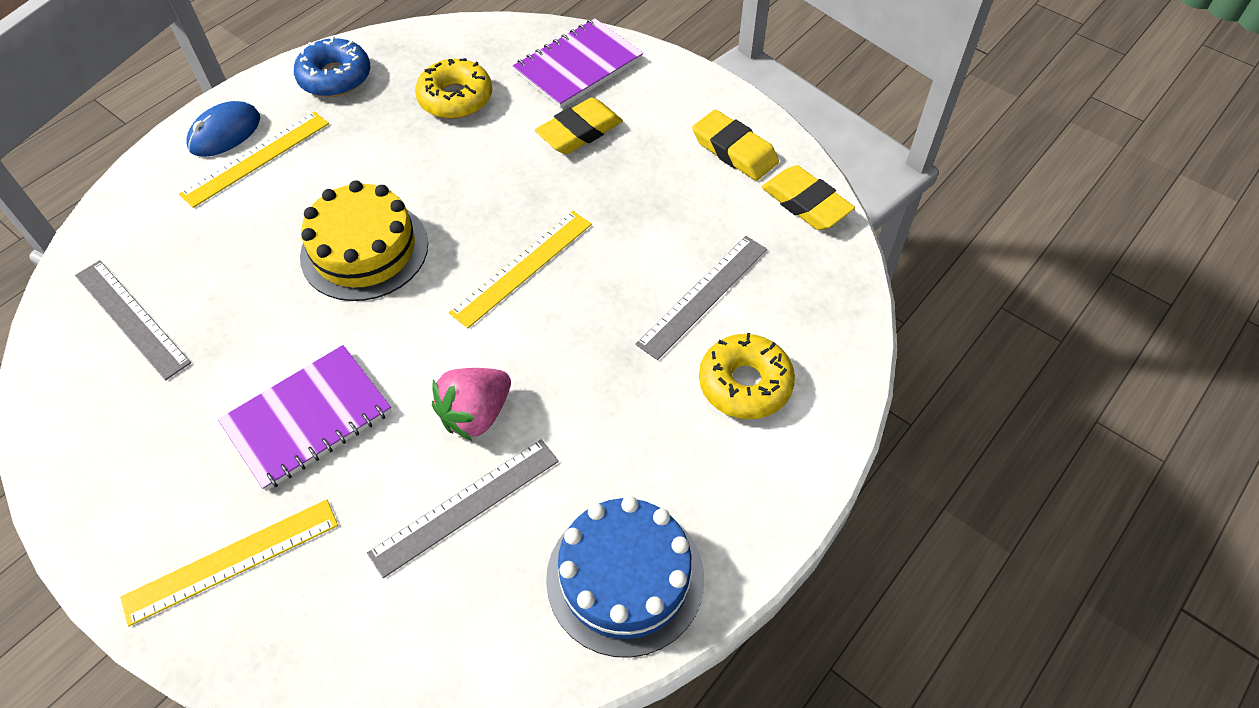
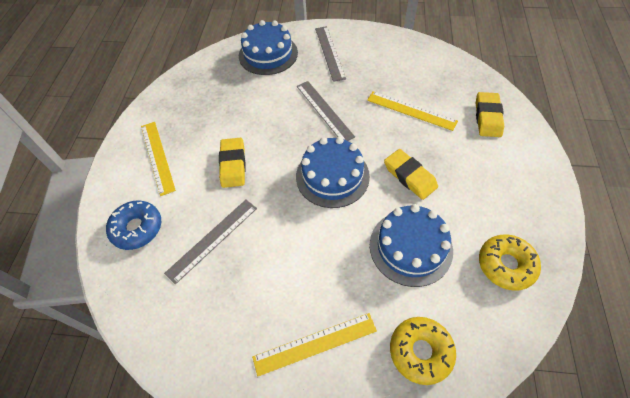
blue cake: 1 -> 3
blue mouse: 1 -> 0
pink strawberry: 1 -> 0
purple notebook: 2 -> 0
yellow cake: 1 -> 0

